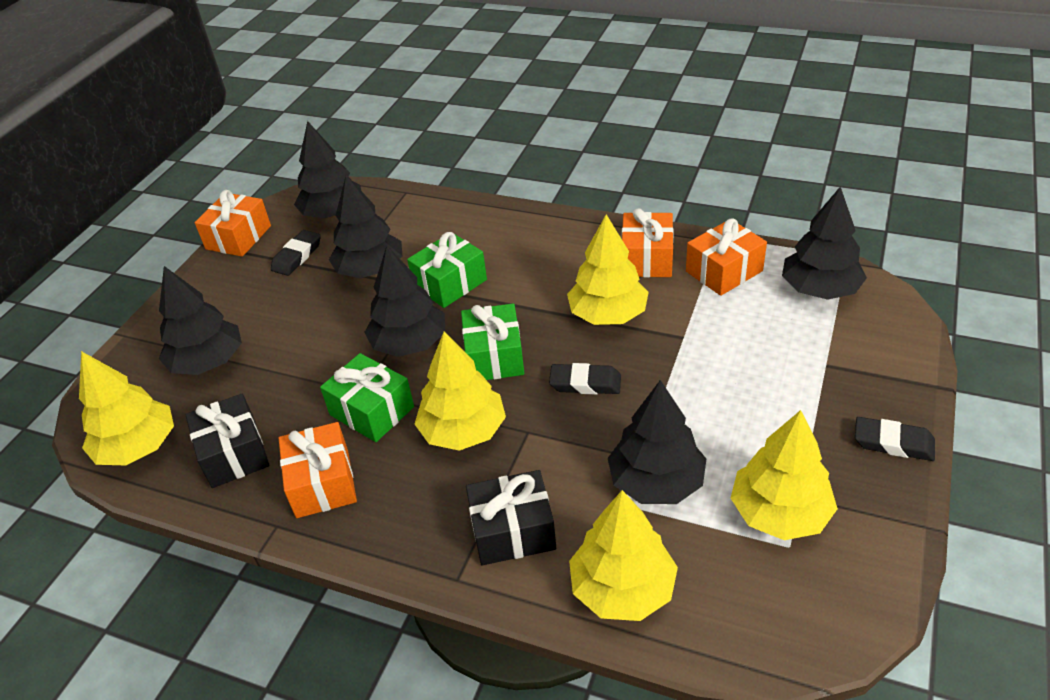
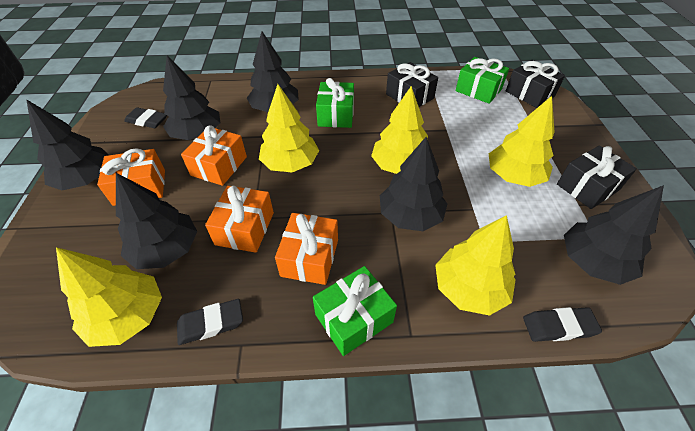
black gift: 2 -> 3

